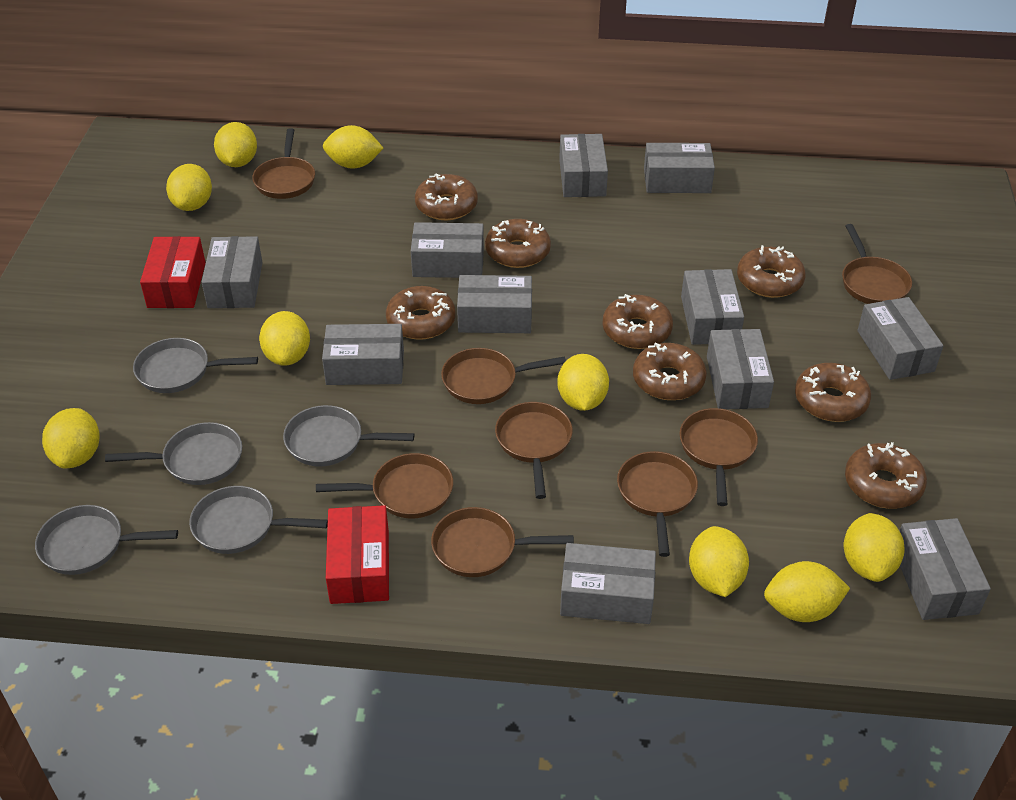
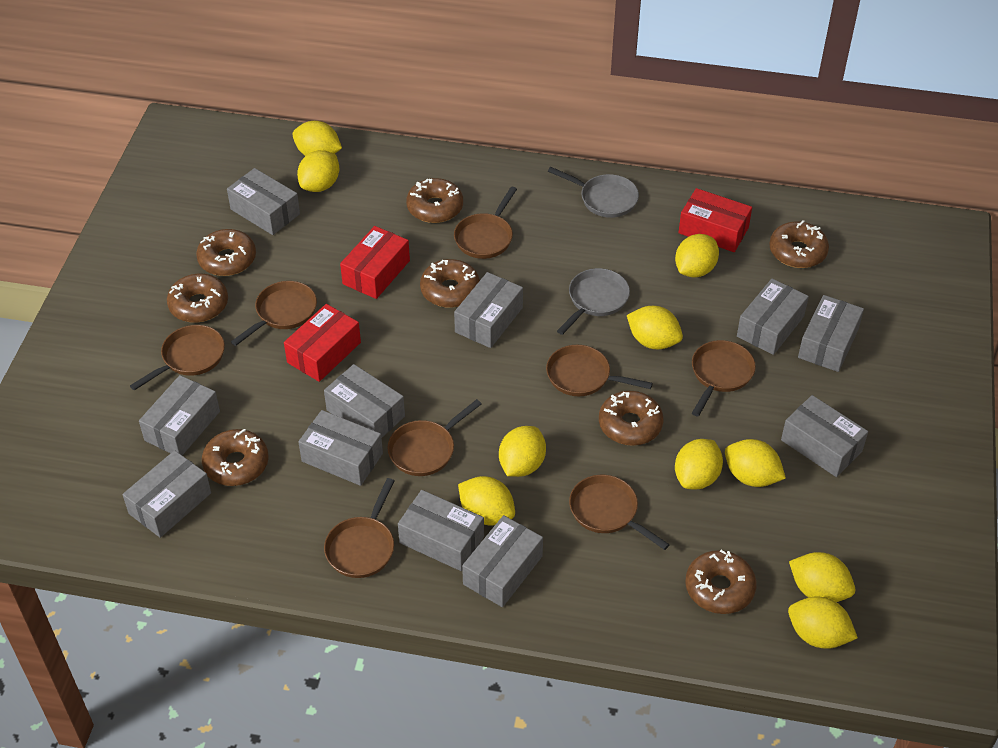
grey pan: 5 -> 2
red box: 2 -> 3
yellow lemon: 9 -> 10

